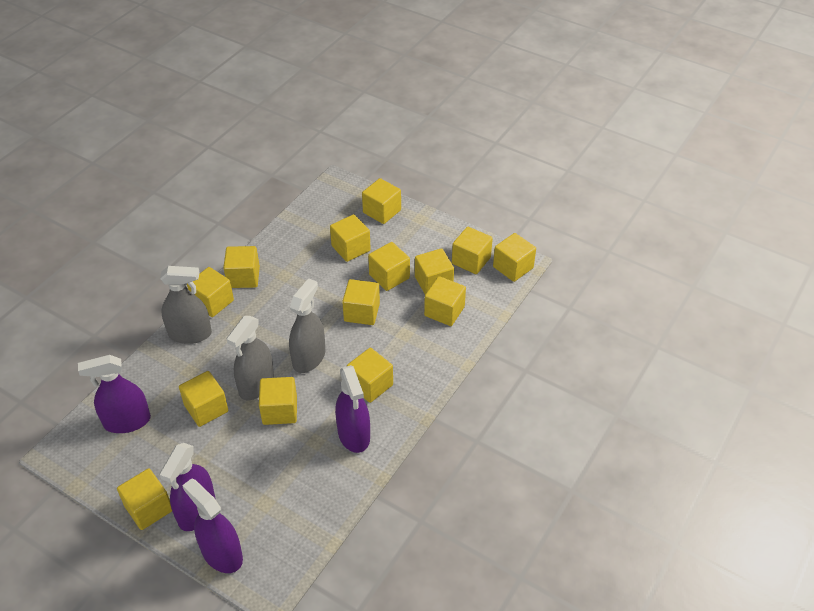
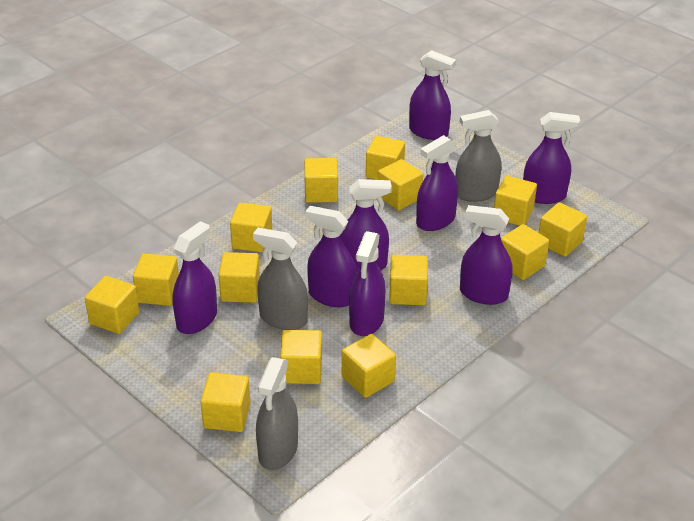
purple spray bottle: 4 -> 8

